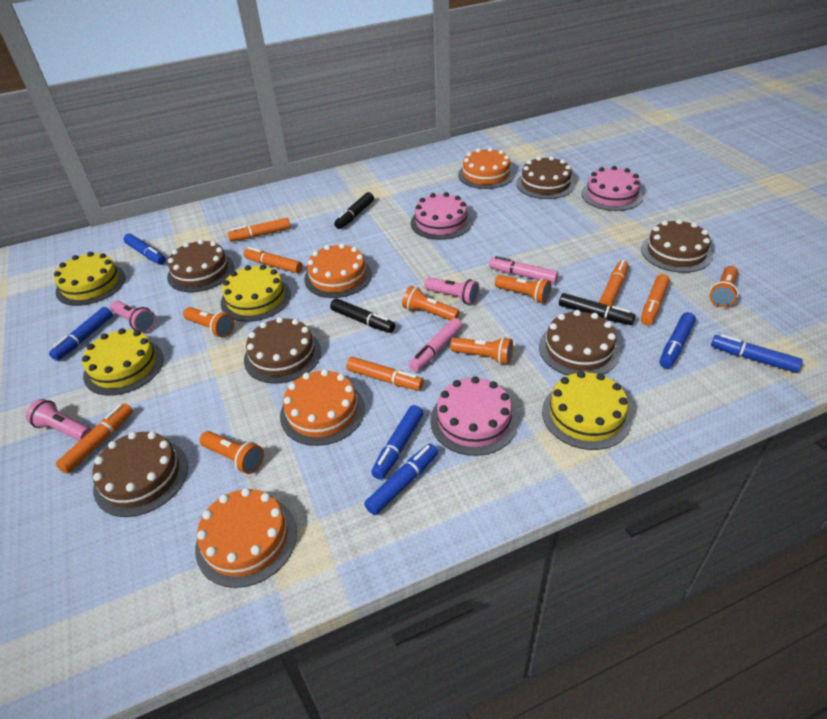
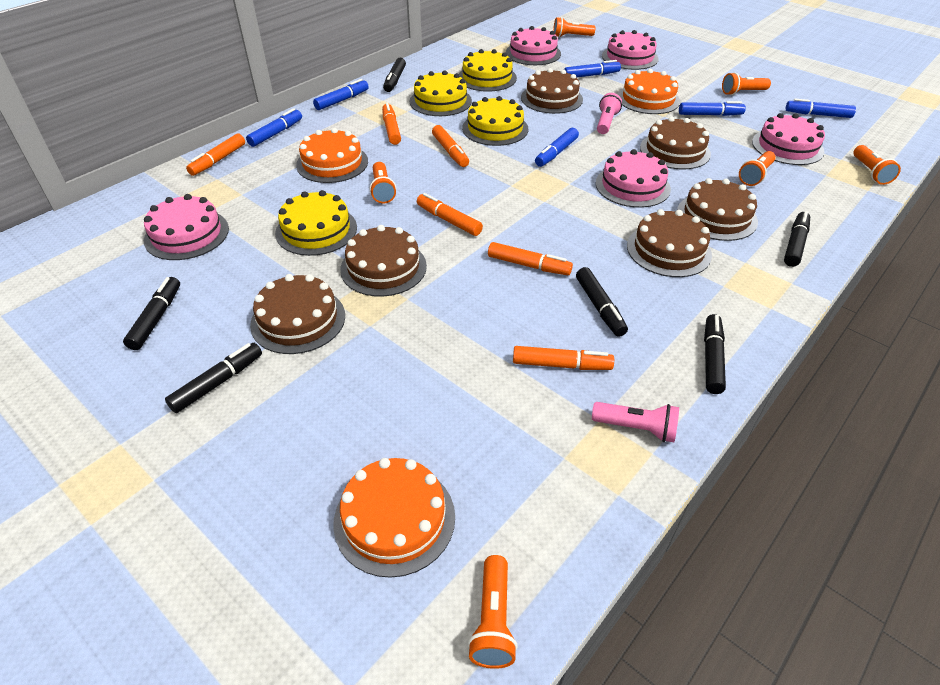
black marker: 3 -> 6
orange cake: 4 -> 3
pink cake: 3 -> 5
pink flashlight: 3 -> 2
pink marker: 2 -> 0

